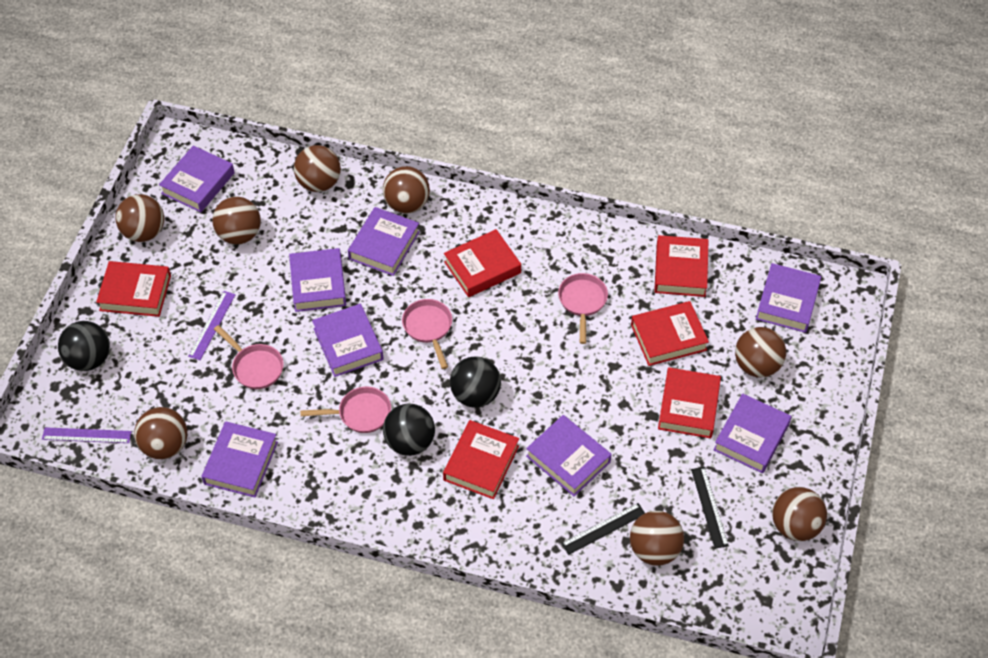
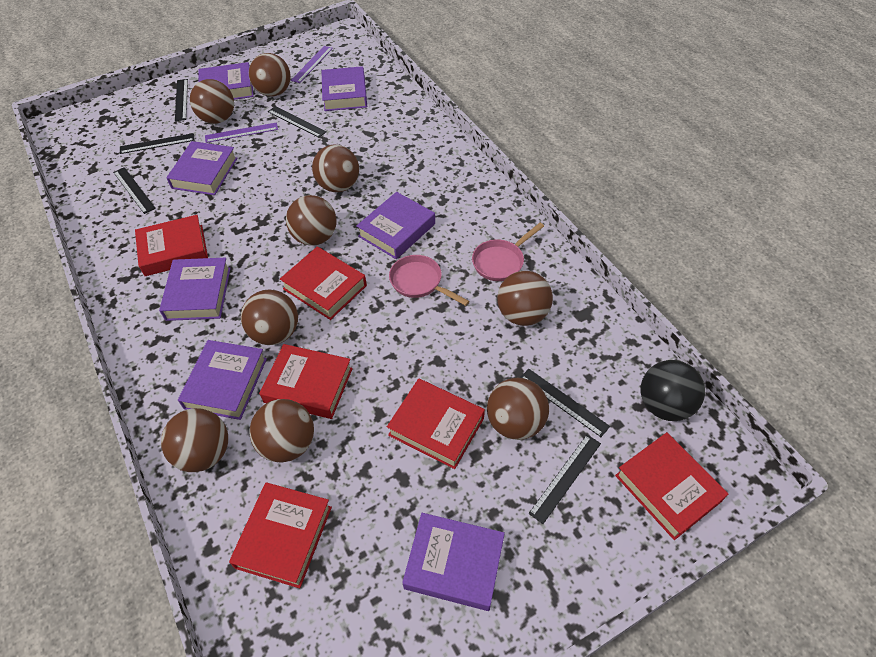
black ball: 3 -> 1
black ruler: 2 -> 6
brown ball: 8 -> 9
pink pan: 4 -> 2
purple book: 8 -> 7

